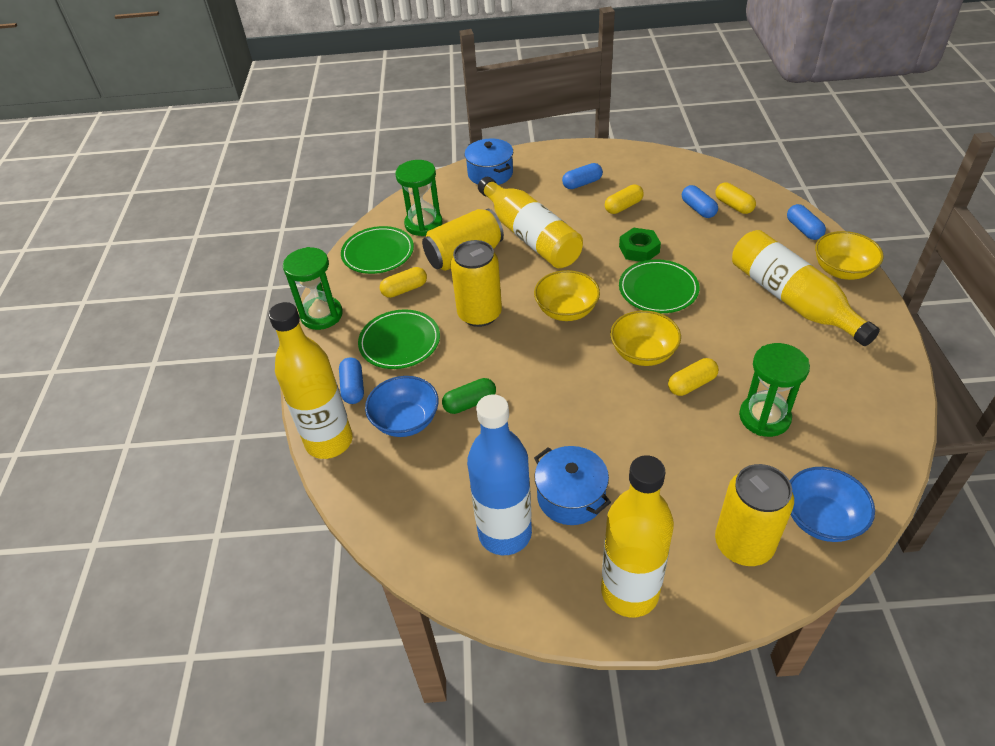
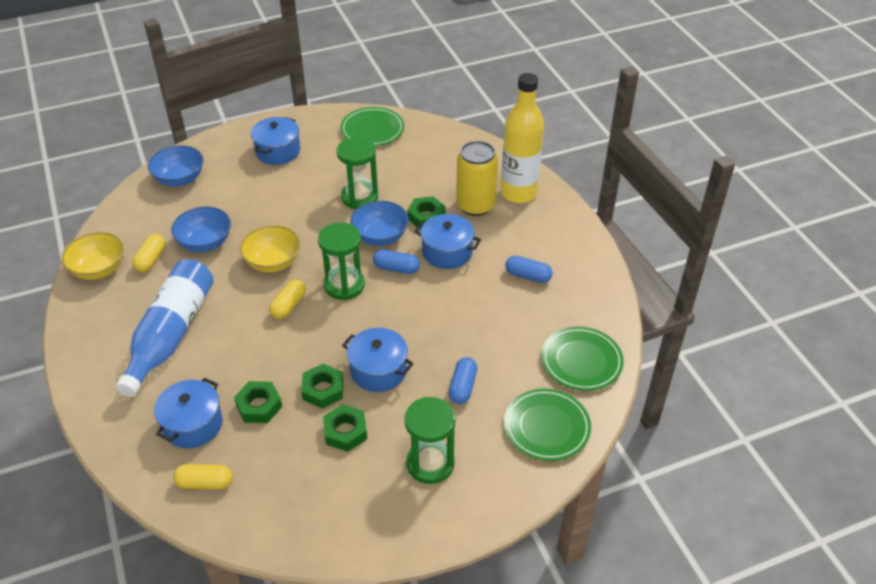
blue bowl: 2 -> 3
blue capsule: 4 -> 3
blue pot: 2 -> 4
green capsule: 1 -> 0
green nut: 1 -> 4
yellow bottle: 4 -> 1
yellow bowl: 3 -> 2
yellow can: 3 -> 1
yellow capsule: 4 -> 3

